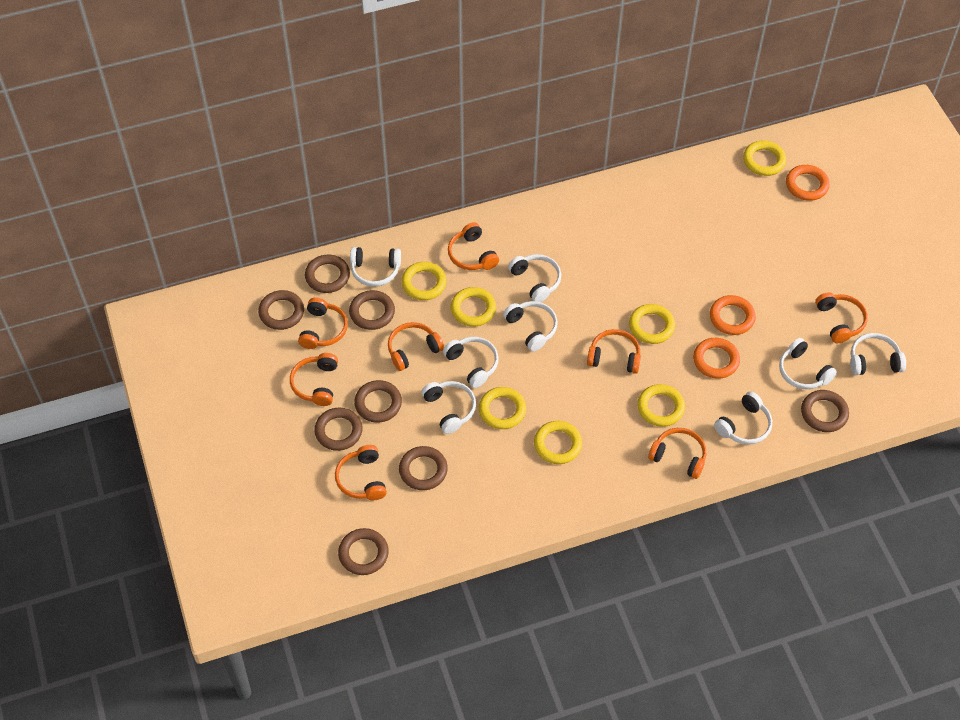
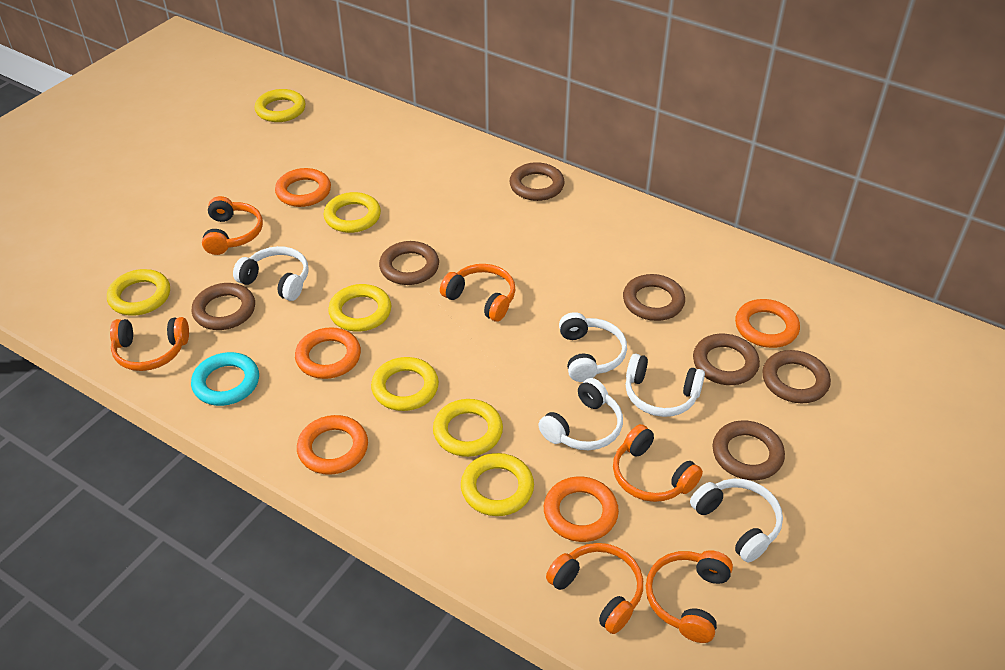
brown ring: 8 -> 7
orange headphones: 8 -> 6
orange ring: 3 -> 5
turquoise ring: 0 -> 1
white headphones: 8 -> 5

